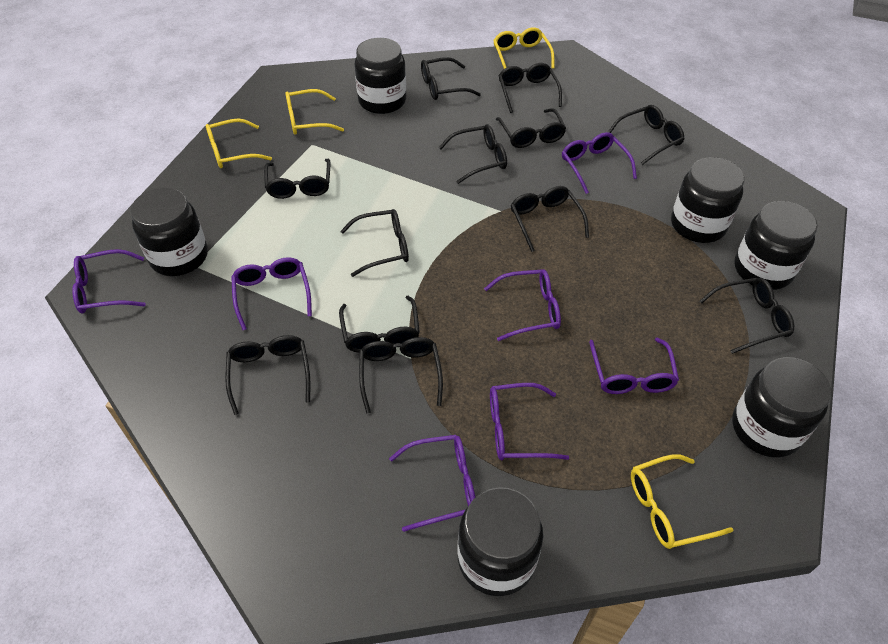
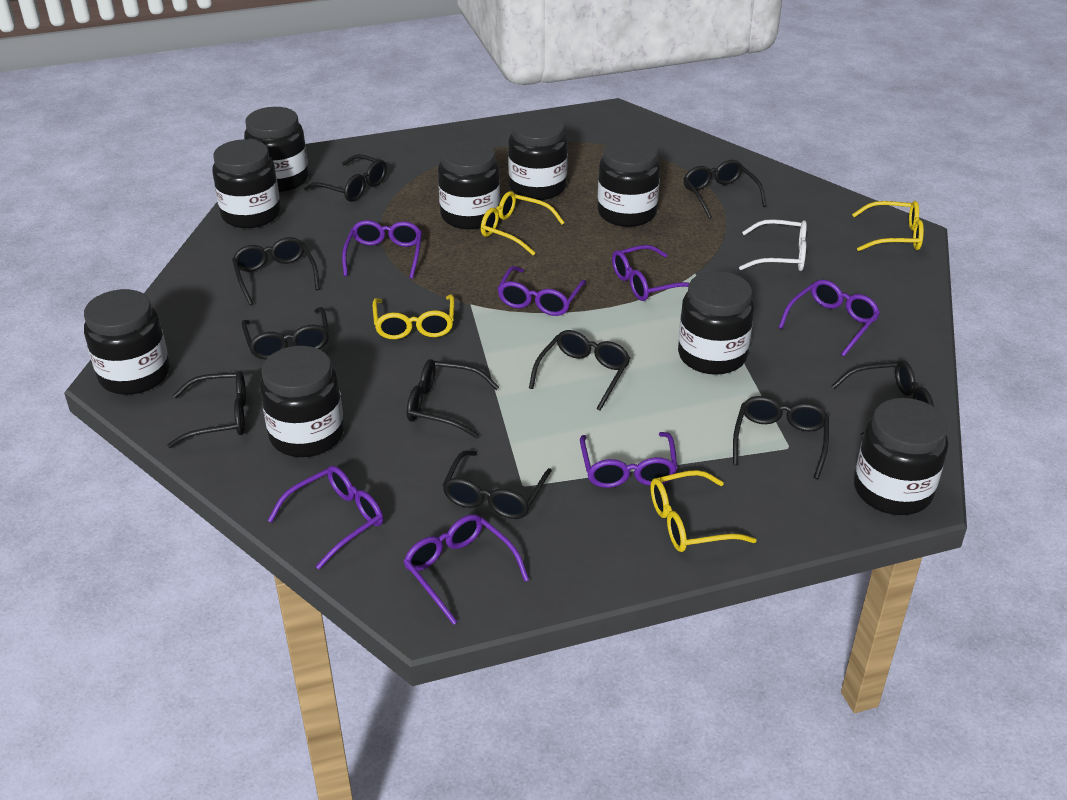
black glasses: 12 -> 10
black jar: 6 -> 9
white glasses: 0 -> 1

